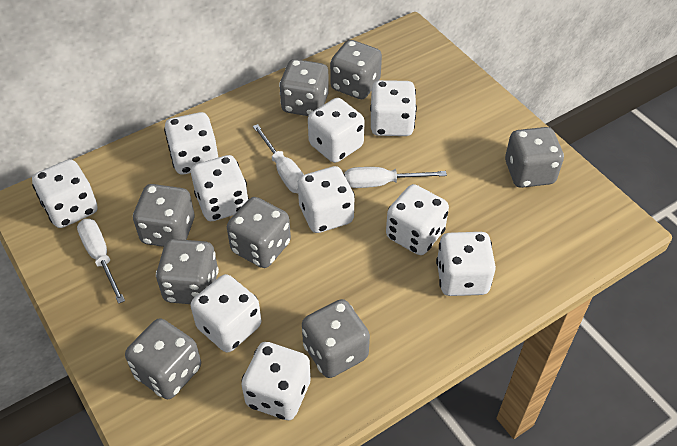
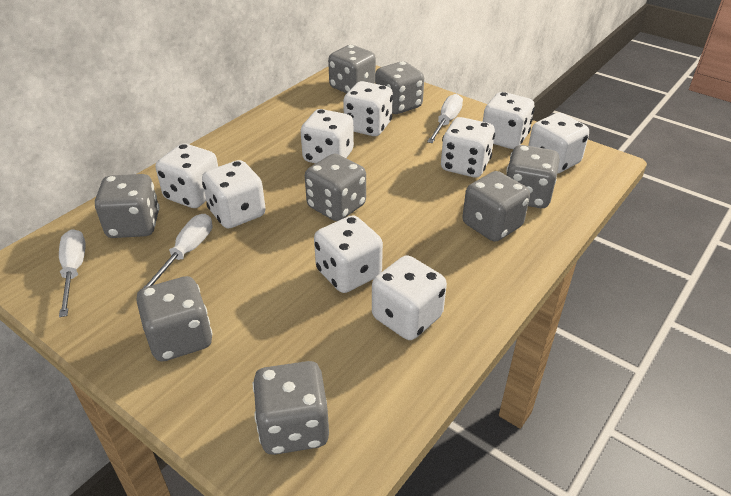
white dice: 10 -> 9

